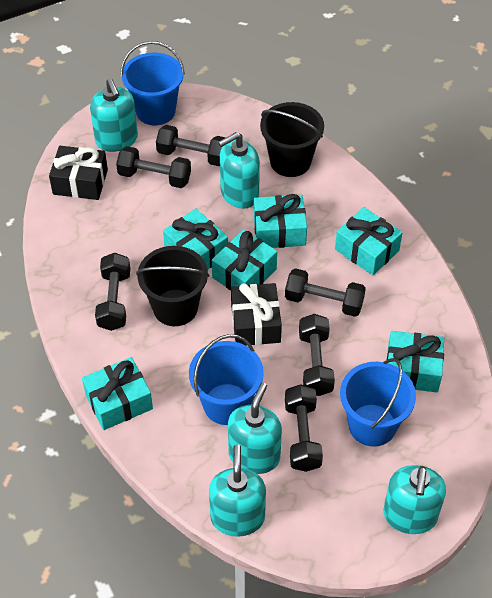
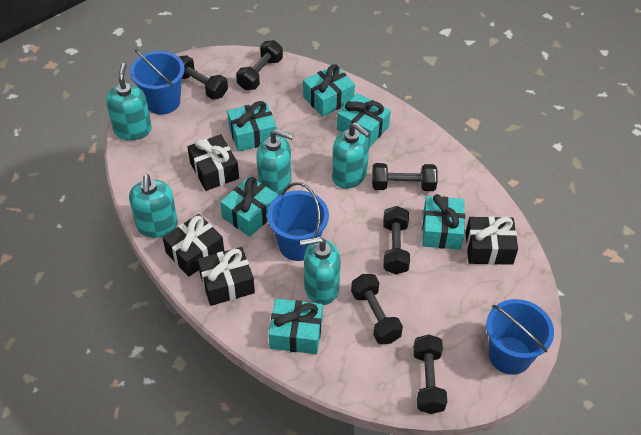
black bucket: 2 -> 0
black gift: 2 -> 4

